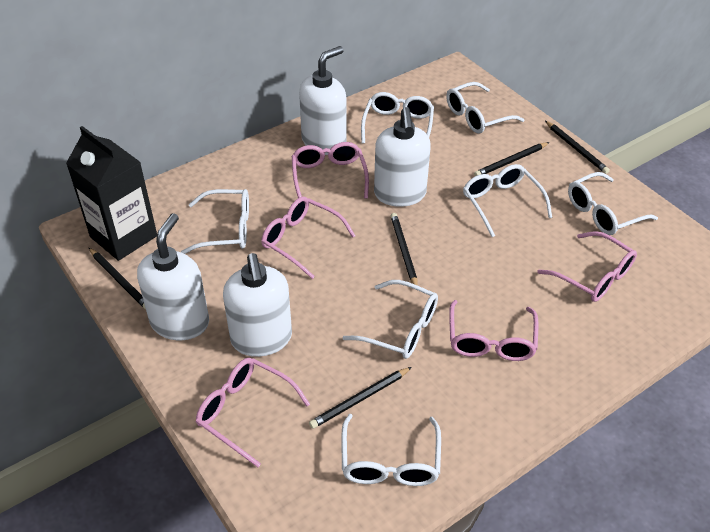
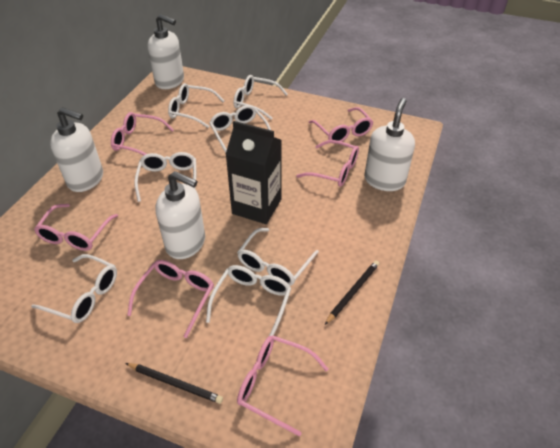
black pencil: 5 -> 2
pink glasses: 5 -> 6

